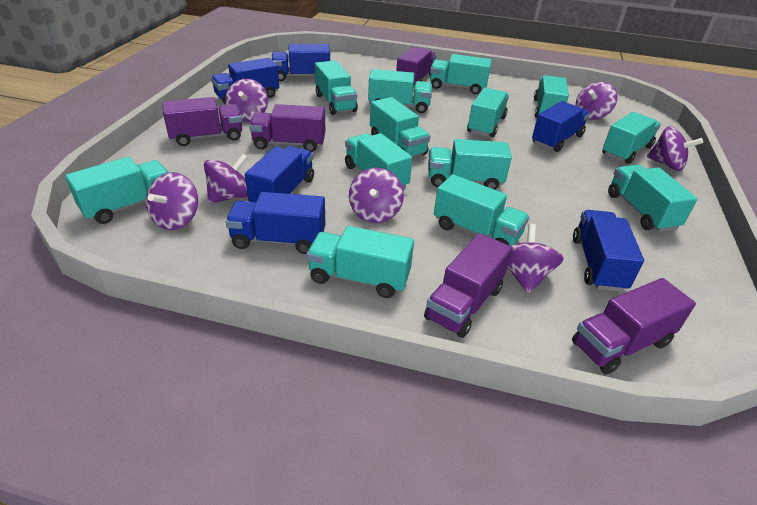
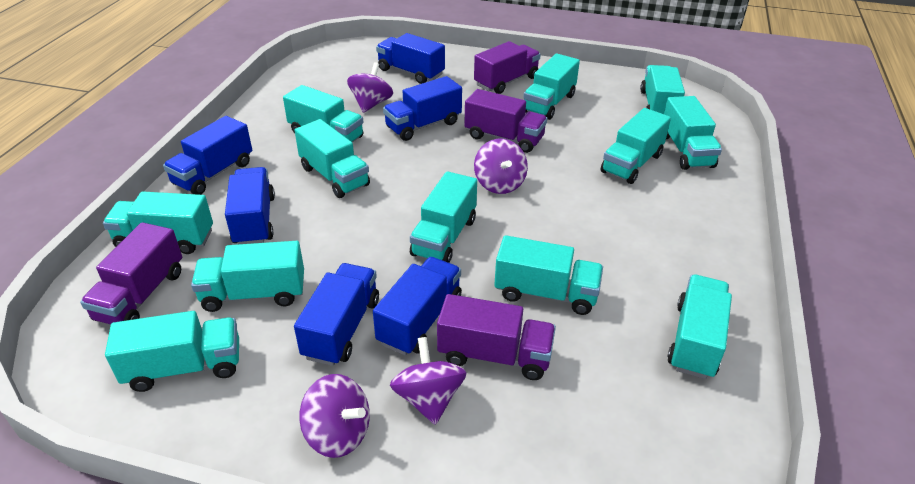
purple spinning top: 7 -> 4
purple truck: 5 -> 4
turquoise truck: 13 -> 12

